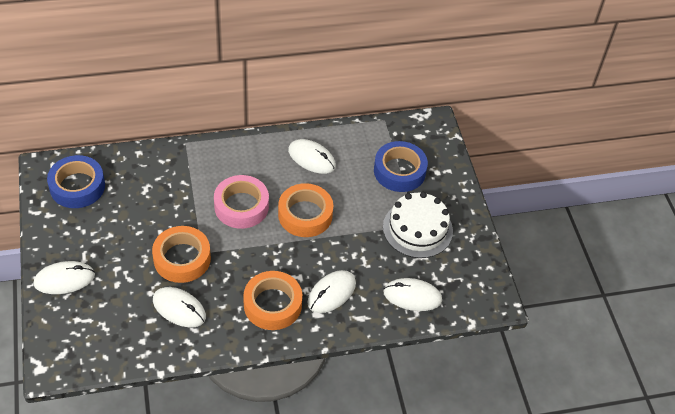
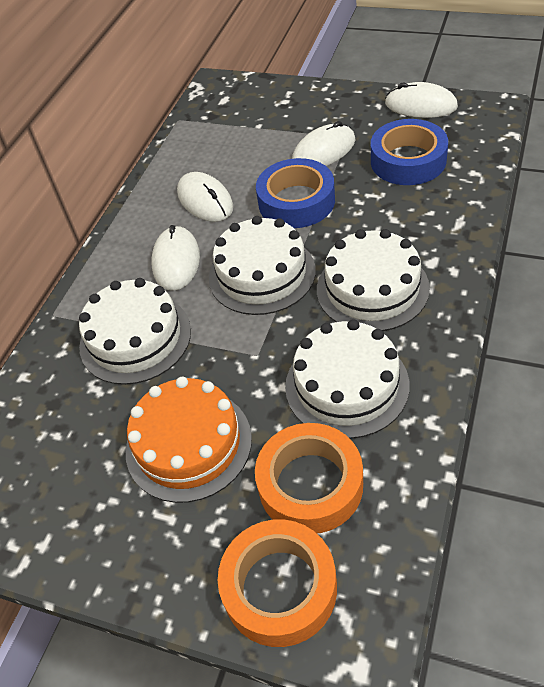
orange cake: 0 -> 1
orange tape: 3 -> 2
pink tape: 1 -> 0
white cake: 1 -> 4
white mouse: 5 -> 4

